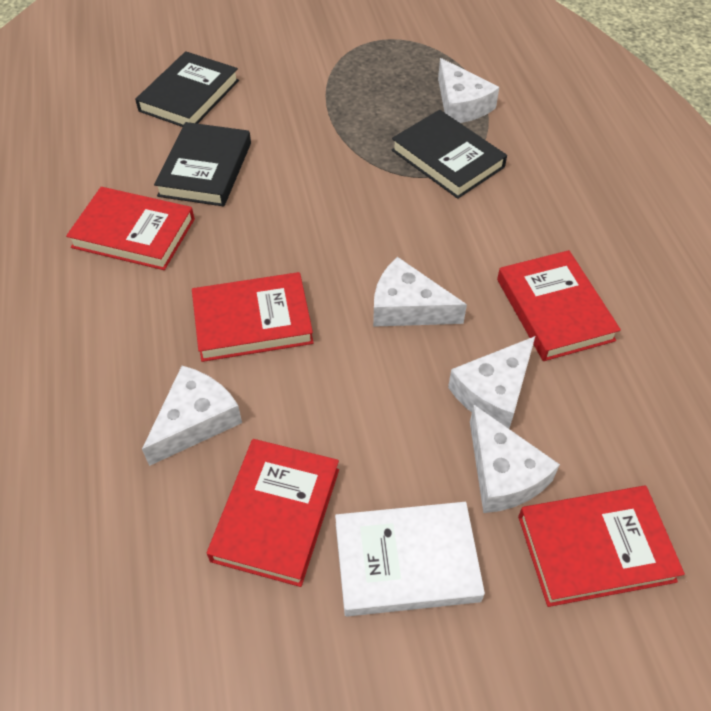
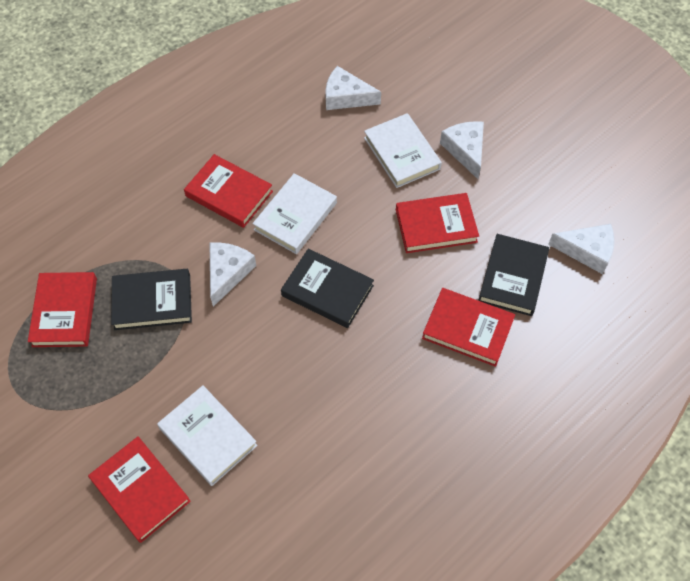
white book: 1 -> 3
white cheese: 5 -> 4

